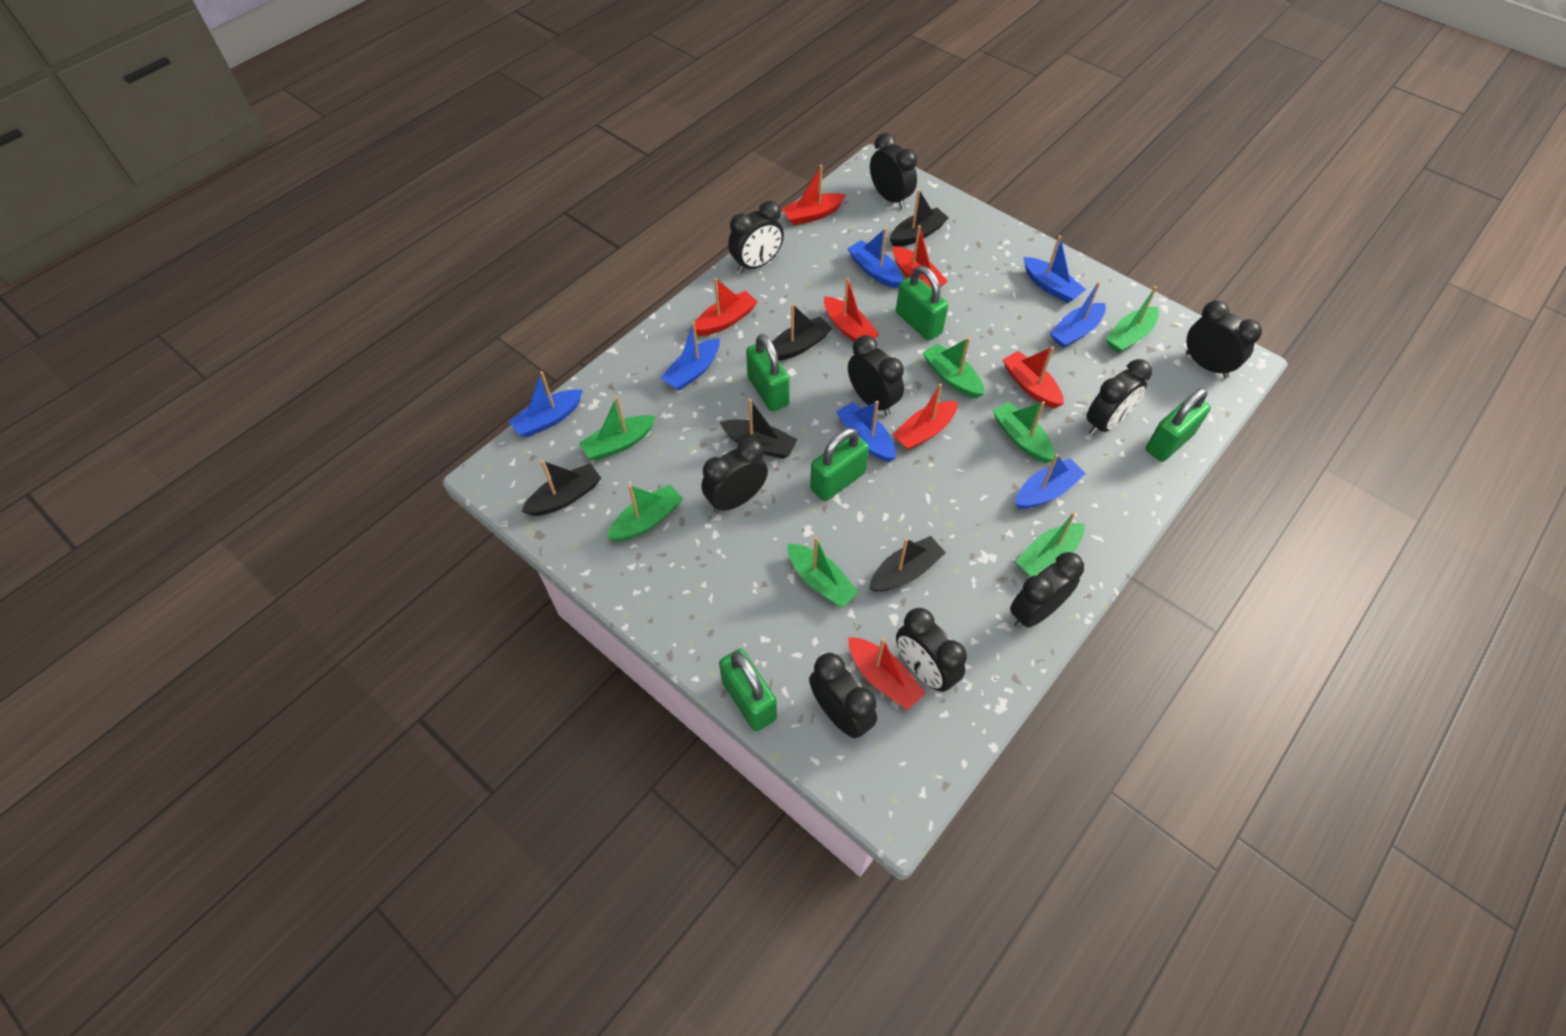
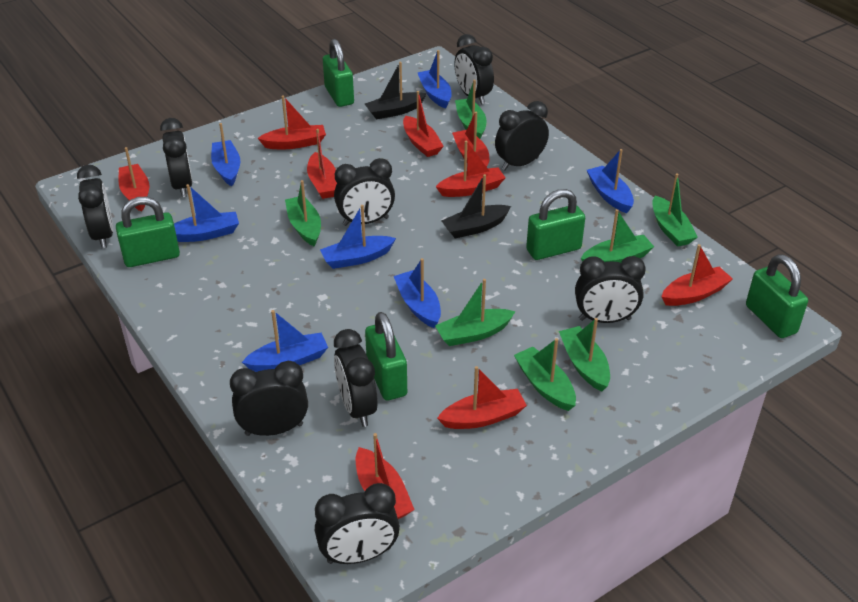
black boat: 5 -> 2
red boat: 7 -> 9

